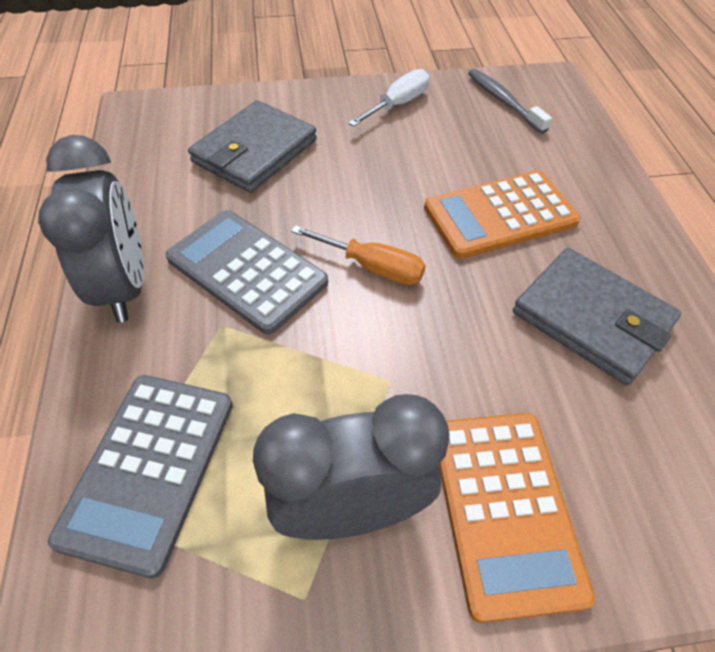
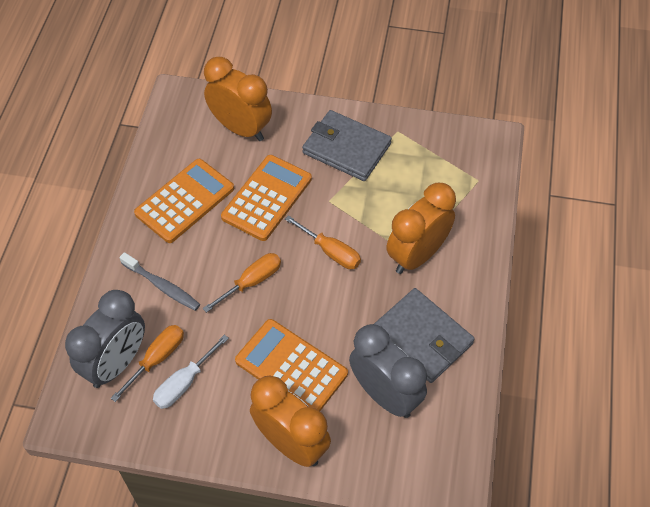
grey calculator: 2 -> 0
orange calculator: 2 -> 3
orange clock: 0 -> 3
orange screwdriver: 1 -> 3

